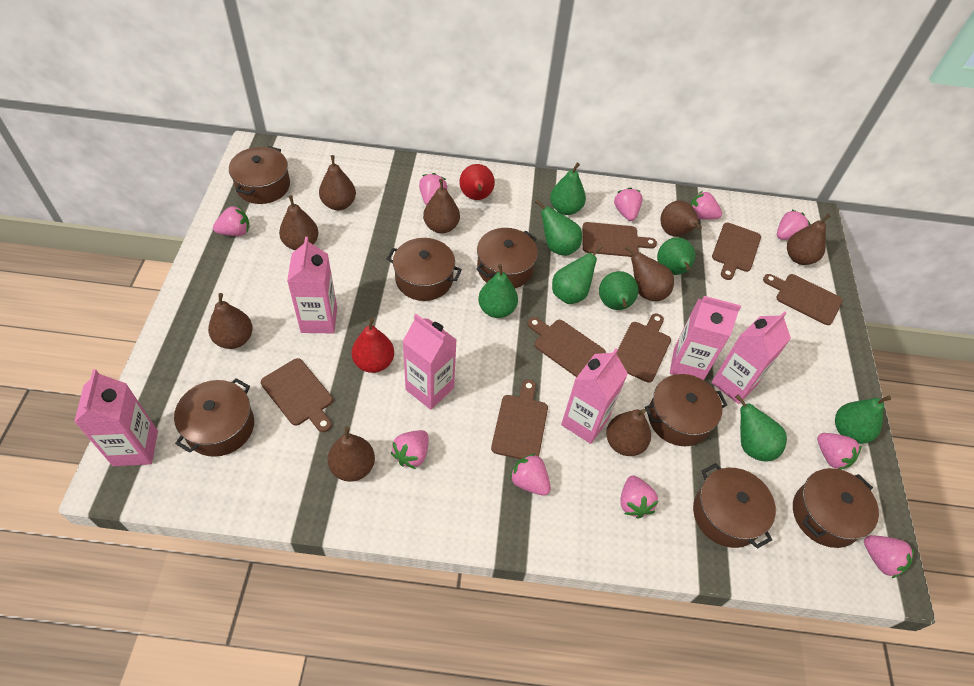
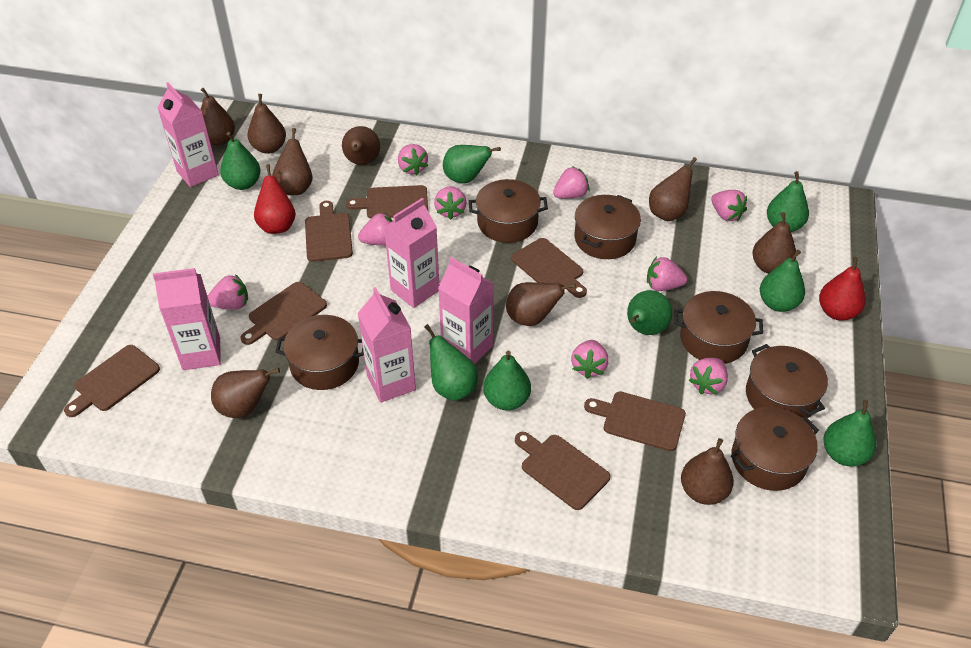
brown pot: 7 -> 6
pink carton: 6 -> 5
pink strawberry: 10 -> 9

